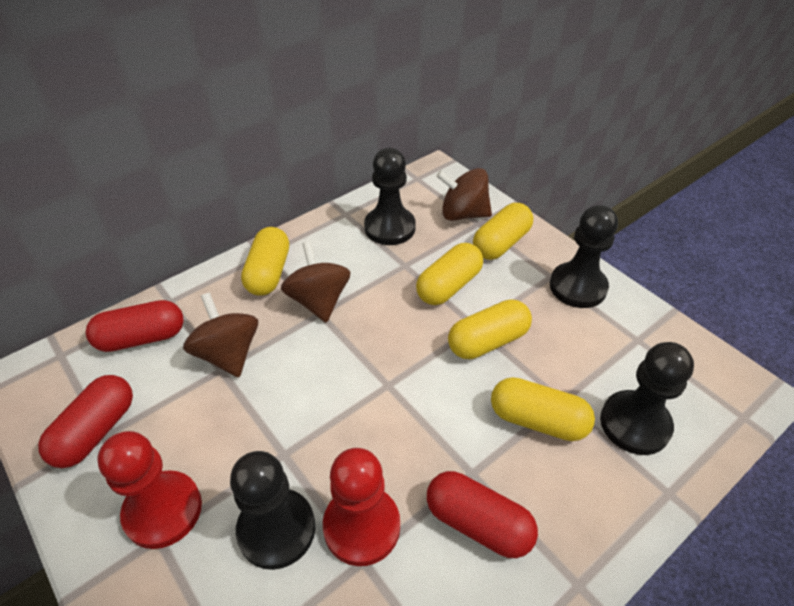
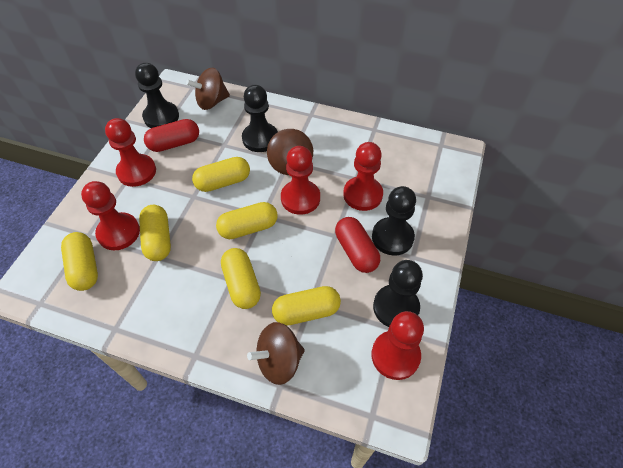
red capsule: 3 -> 2
red pawn: 2 -> 5
yellow capsule: 5 -> 6

